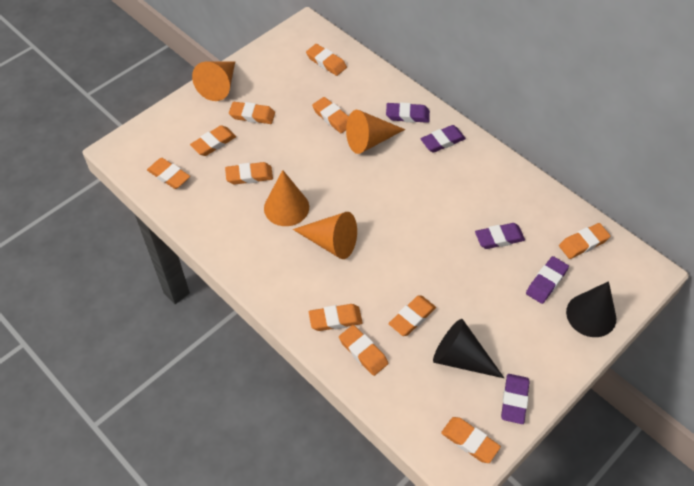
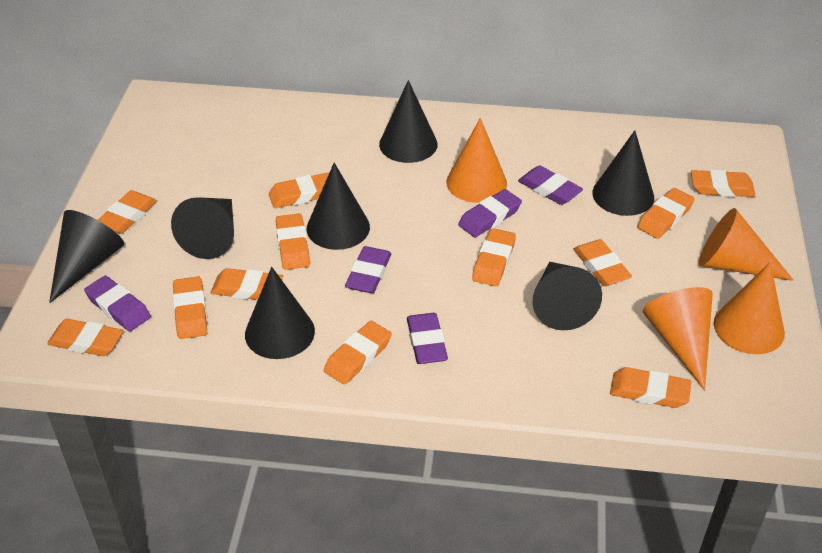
black cone: 2 -> 7
orange eraser: 11 -> 12

